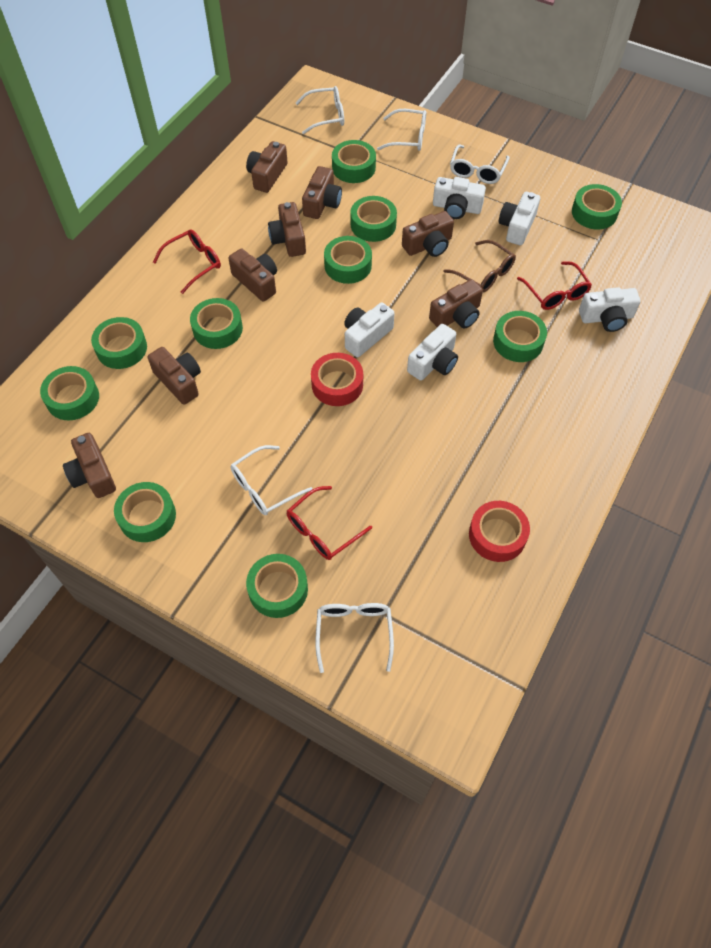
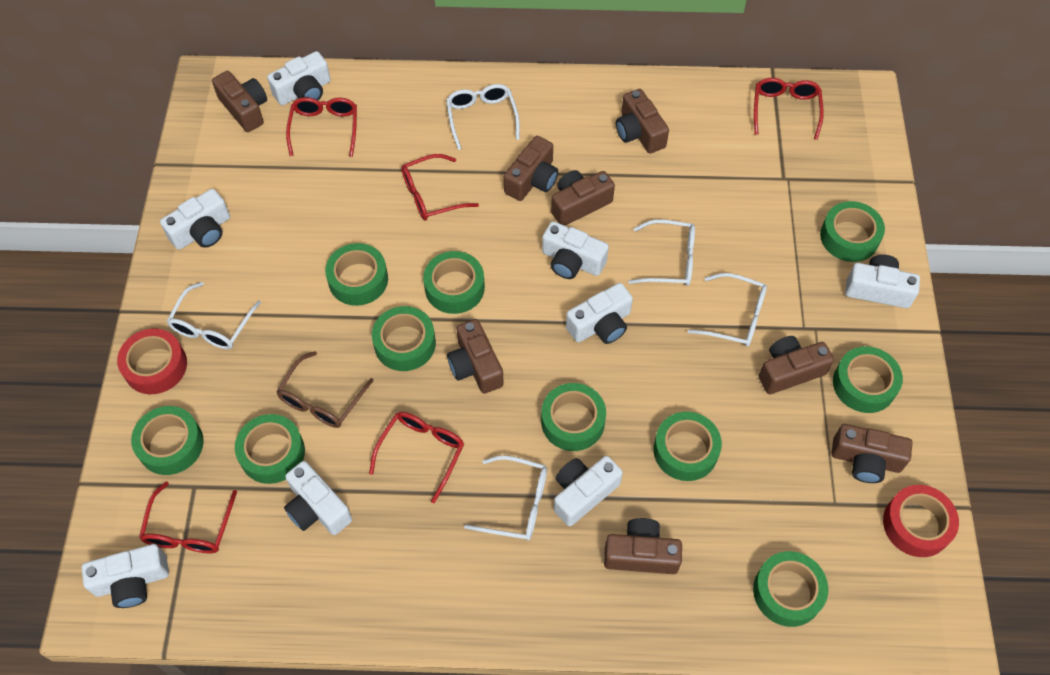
red glasses: 3 -> 5
white camera: 5 -> 8

